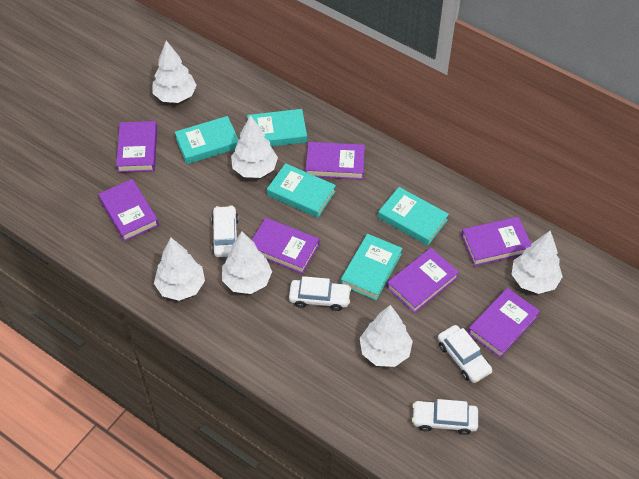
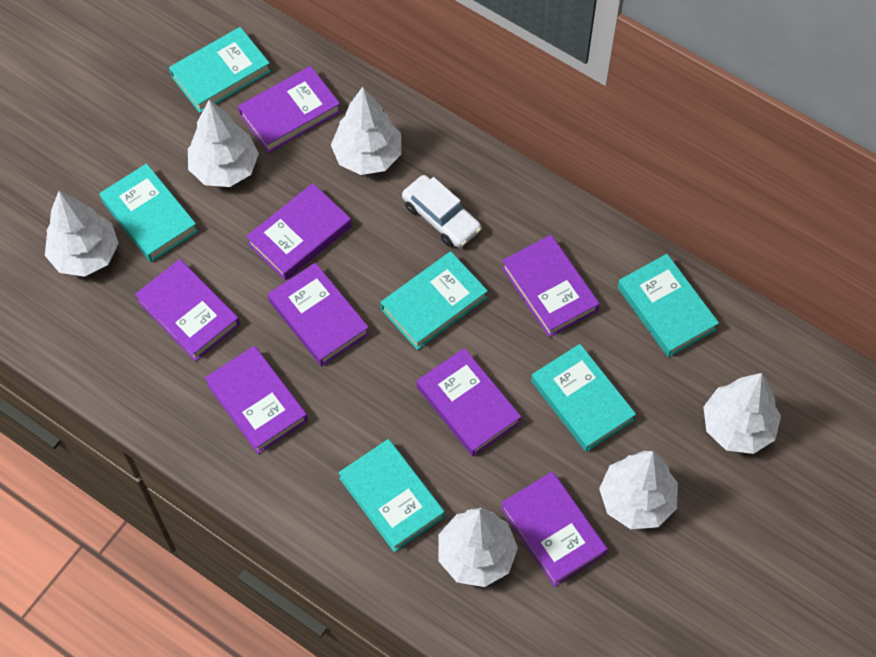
purple book: 7 -> 8
turquoise book: 5 -> 6
white car: 4 -> 1

